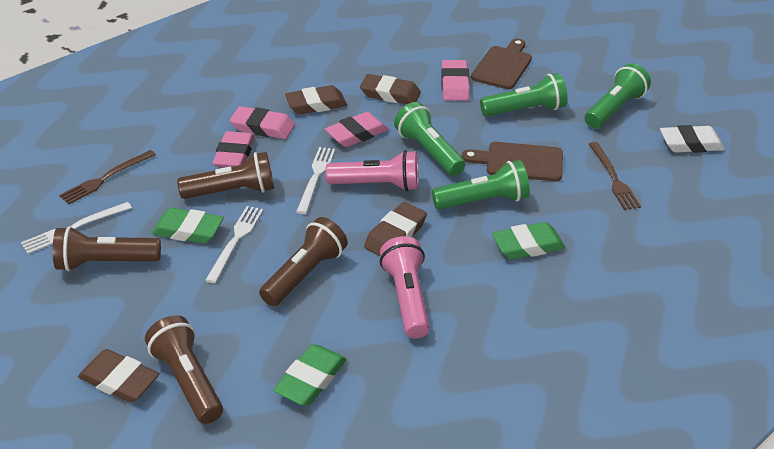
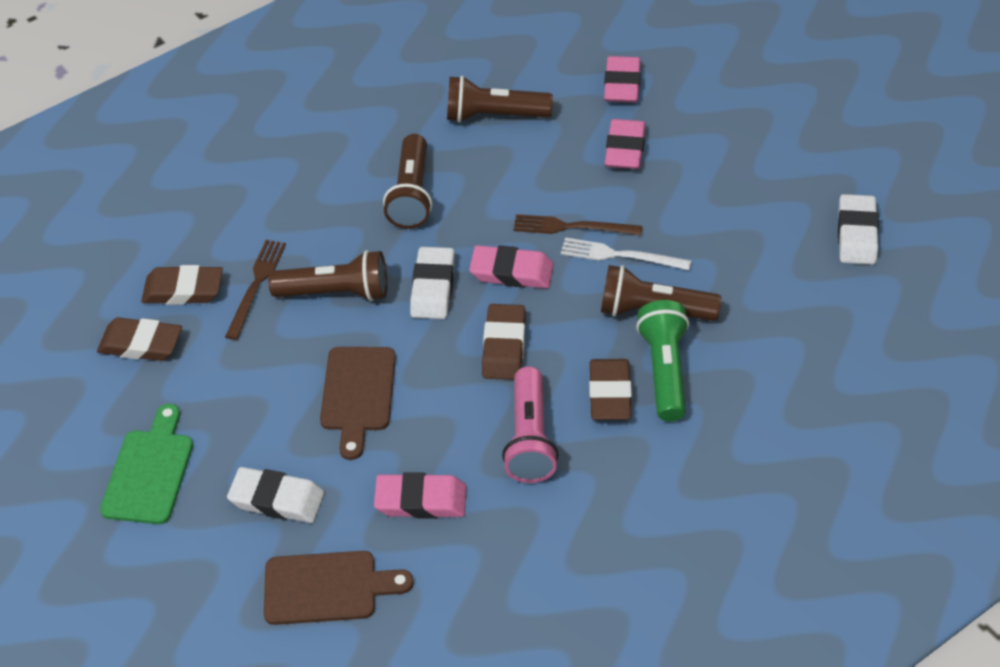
green cutting board: 0 -> 1
green eraser: 3 -> 0
green flashlight: 4 -> 1
pink flashlight: 2 -> 1
white eraser: 1 -> 3
white fork: 3 -> 1

